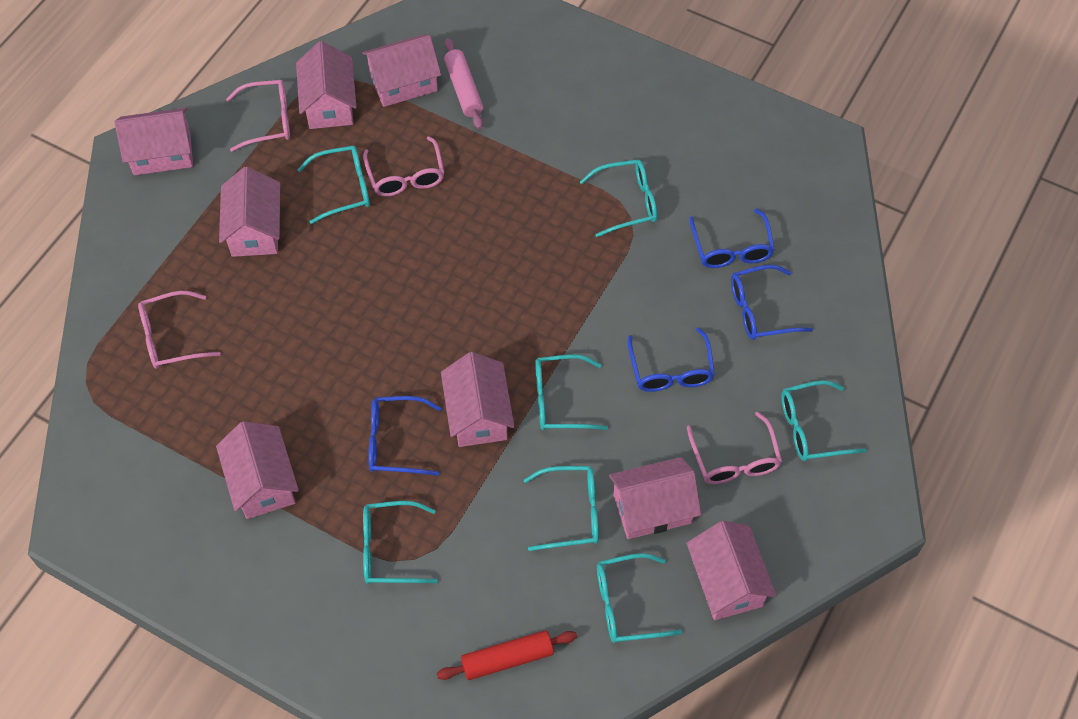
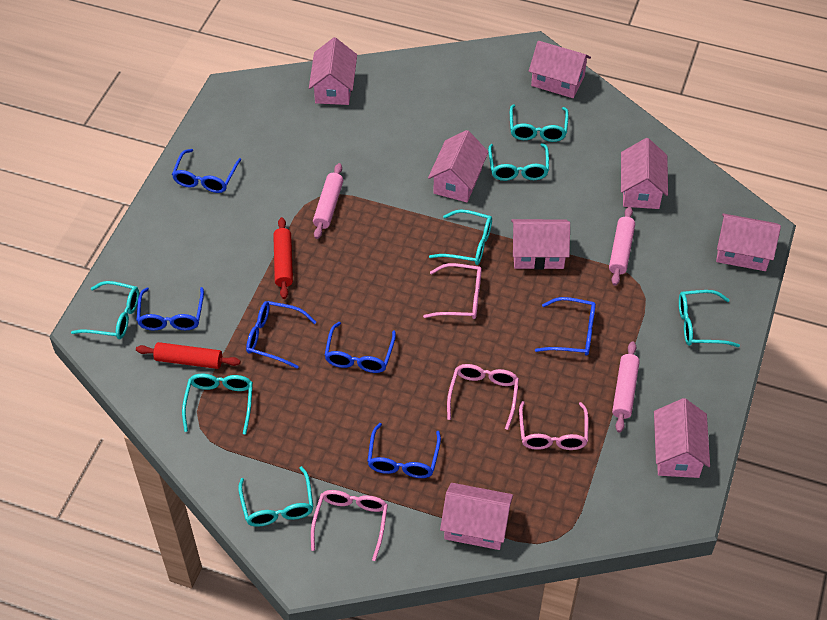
blue glasses: 4 -> 6
pink rolling pin: 1 -> 3
red rolling pin: 1 -> 2

